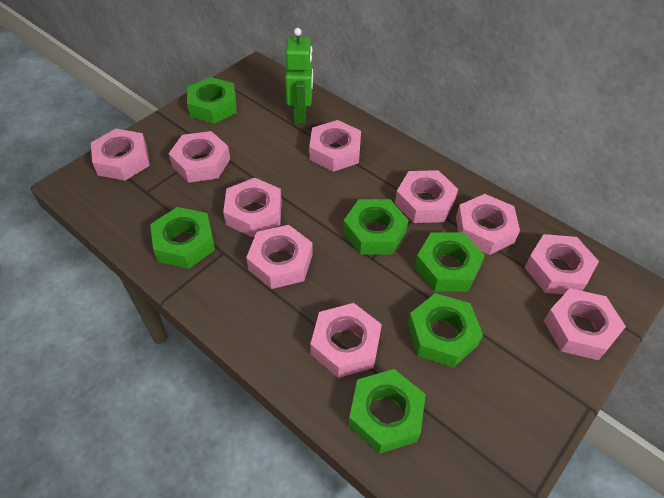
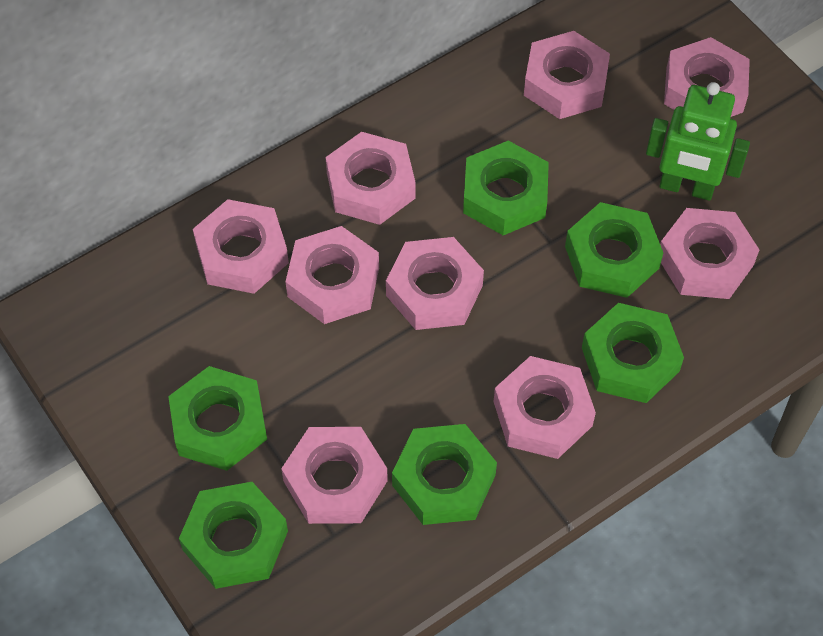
pink nut: 10 -> 9

